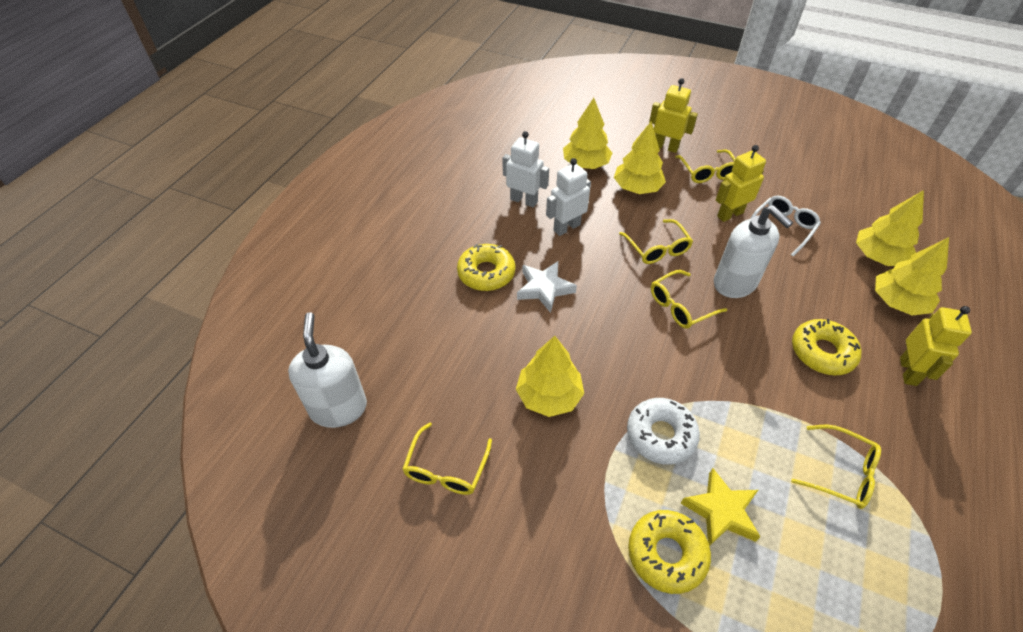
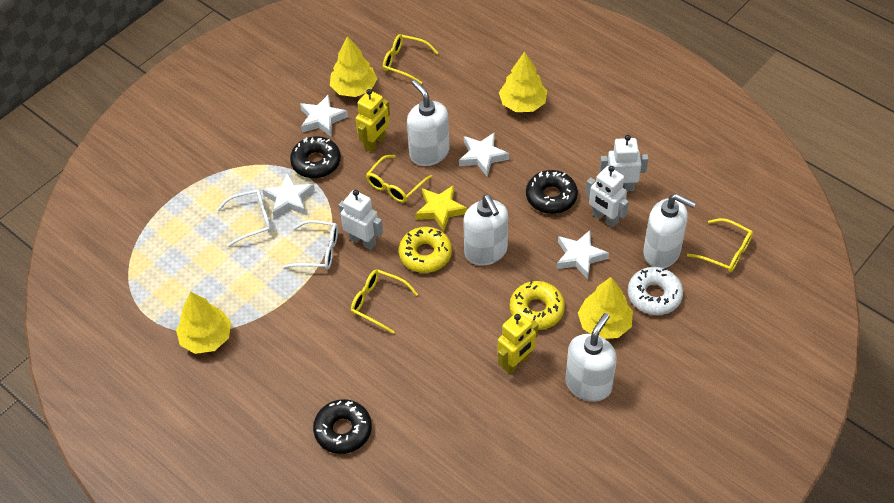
black donut: 0 -> 3
white glasses: 1 -> 2
white robot: 2 -> 3
white soap dispenser: 2 -> 4
white star: 1 -> 4
yellow donut: 3 -> 2
yellow glasses: 5 -> 4
yellow robot: 3 -> 2
yellow tree: 5 -> 4

